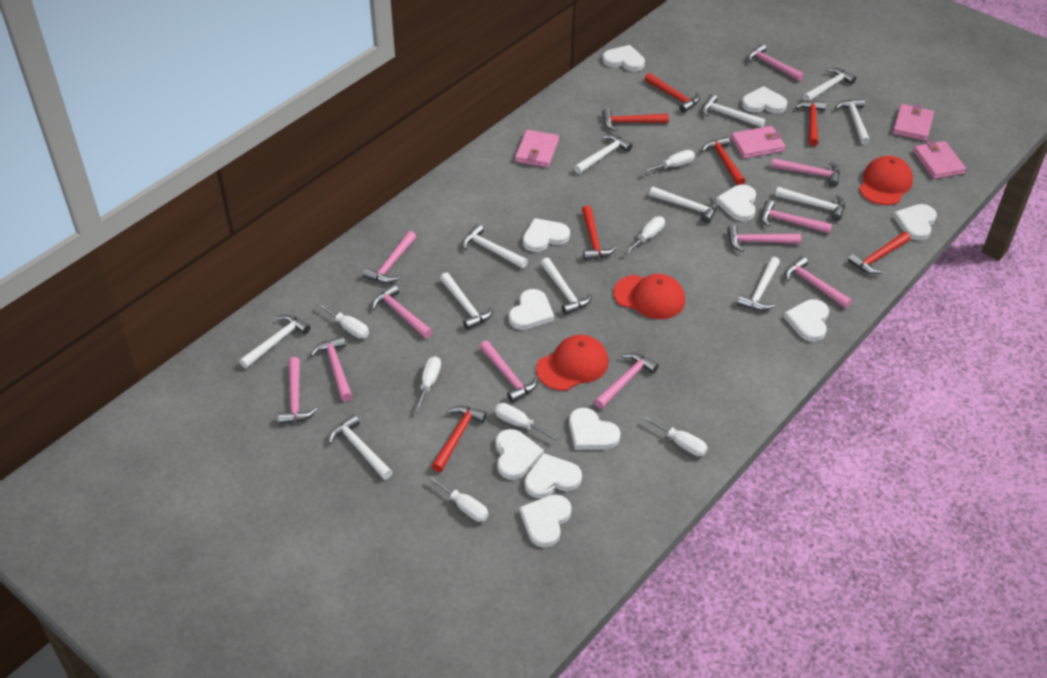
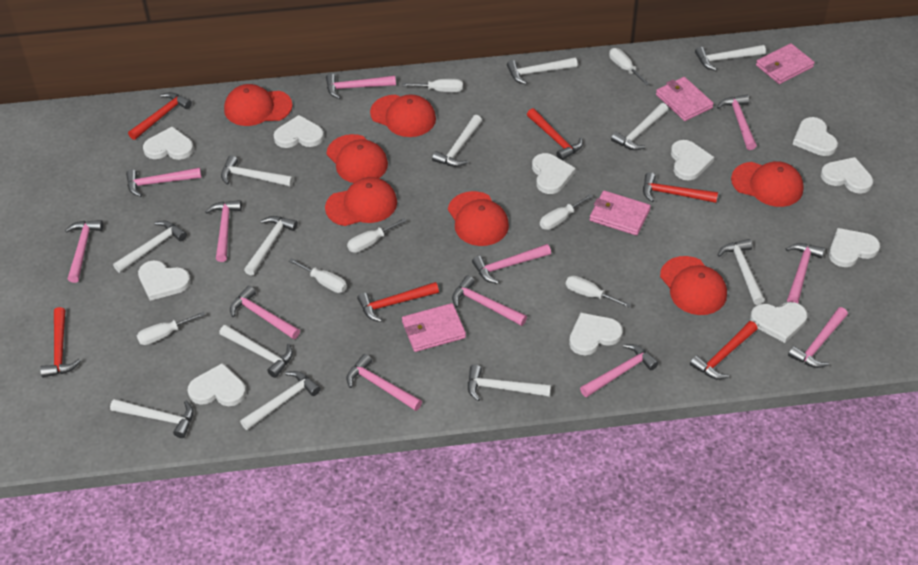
pink hammer: 11 -> 12
red cap: 3 -> 7
red hammer: 7 -> 6

